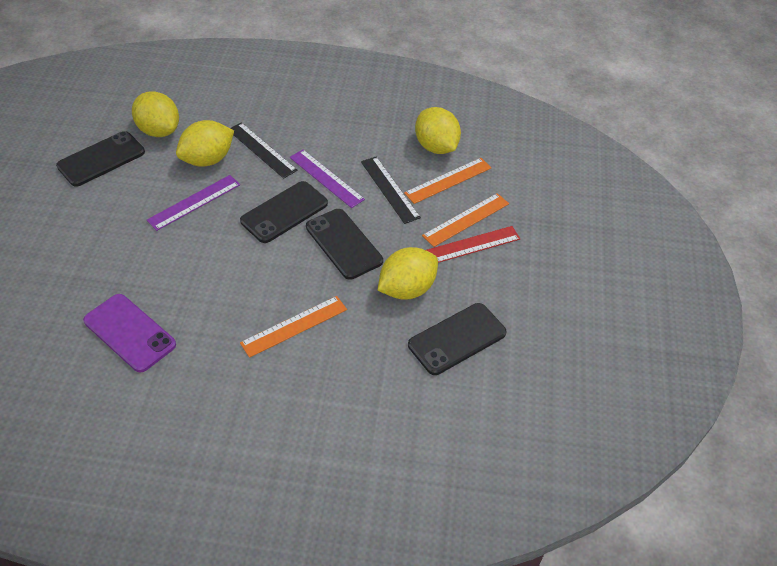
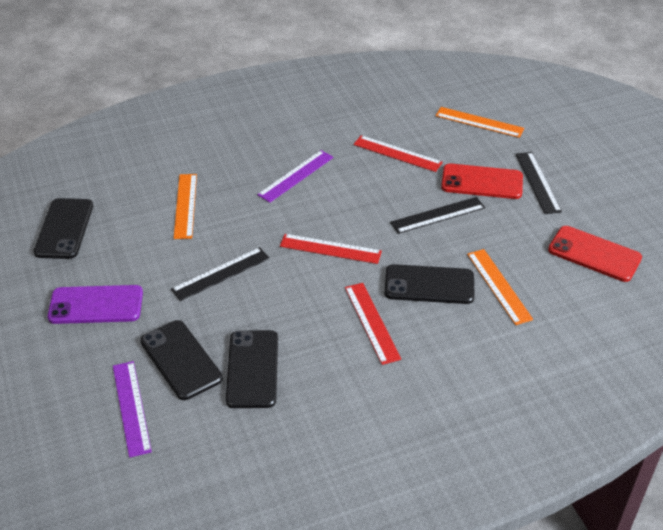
black ruler: 2 -> 3
red phone: 0 -> 2
red ruler: 1 -> 3
yellow lemon: 4 -> 0

